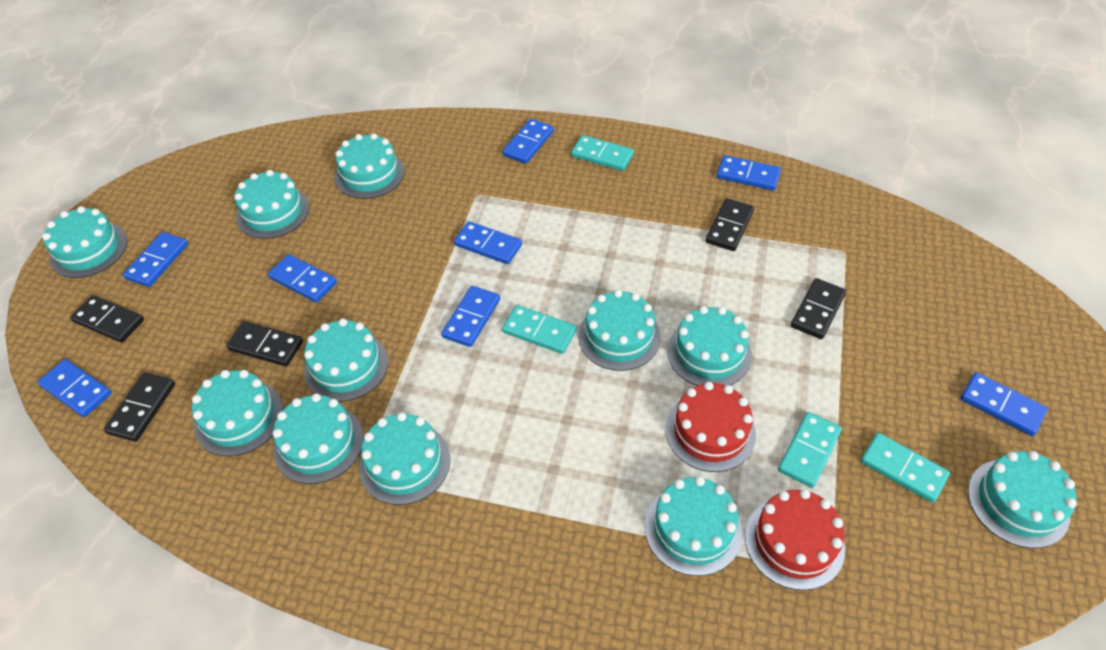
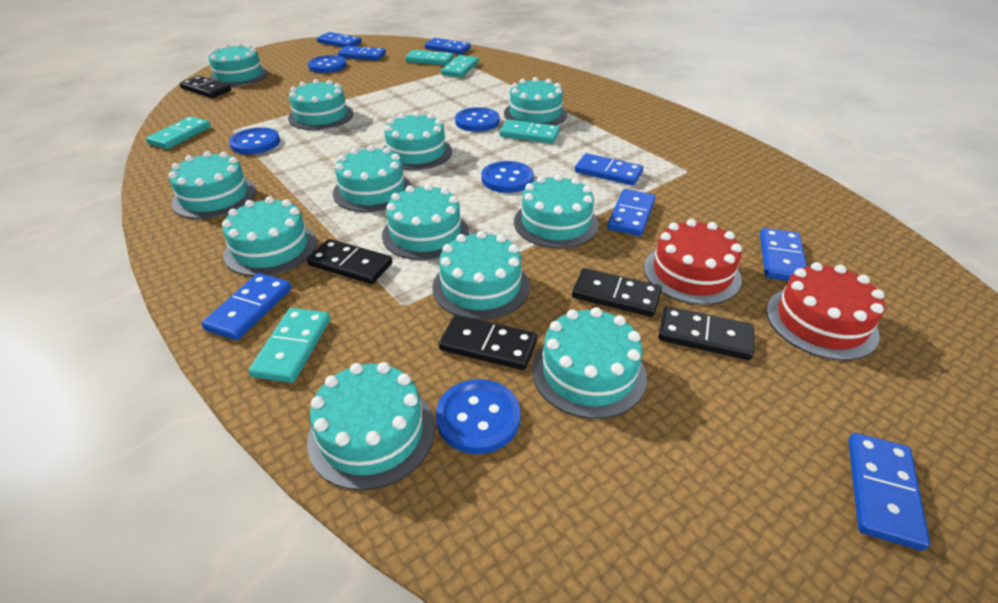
blue button: 0 -> 5
turquoise cake: 11 -> 12
turquoise domino: 4 -> 5

